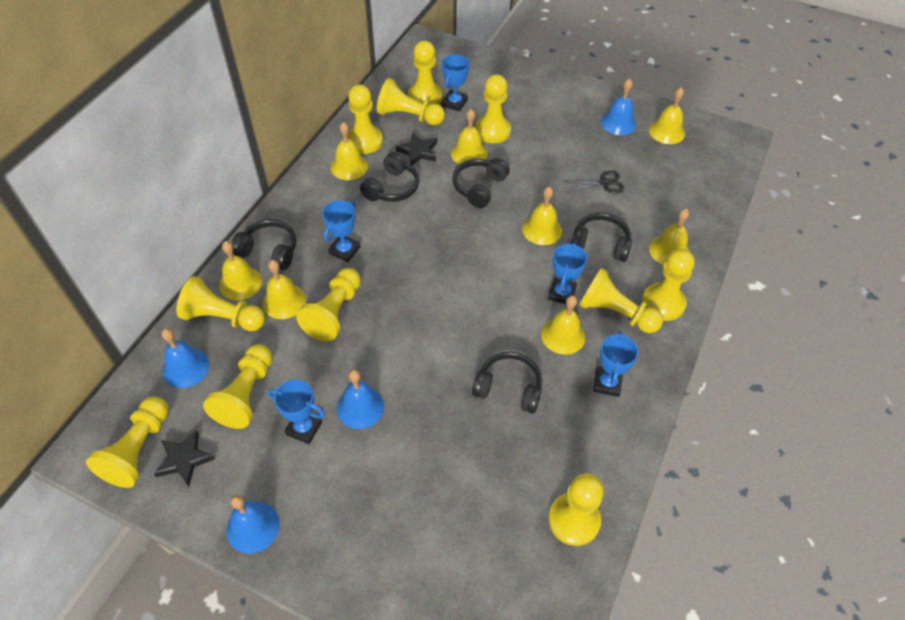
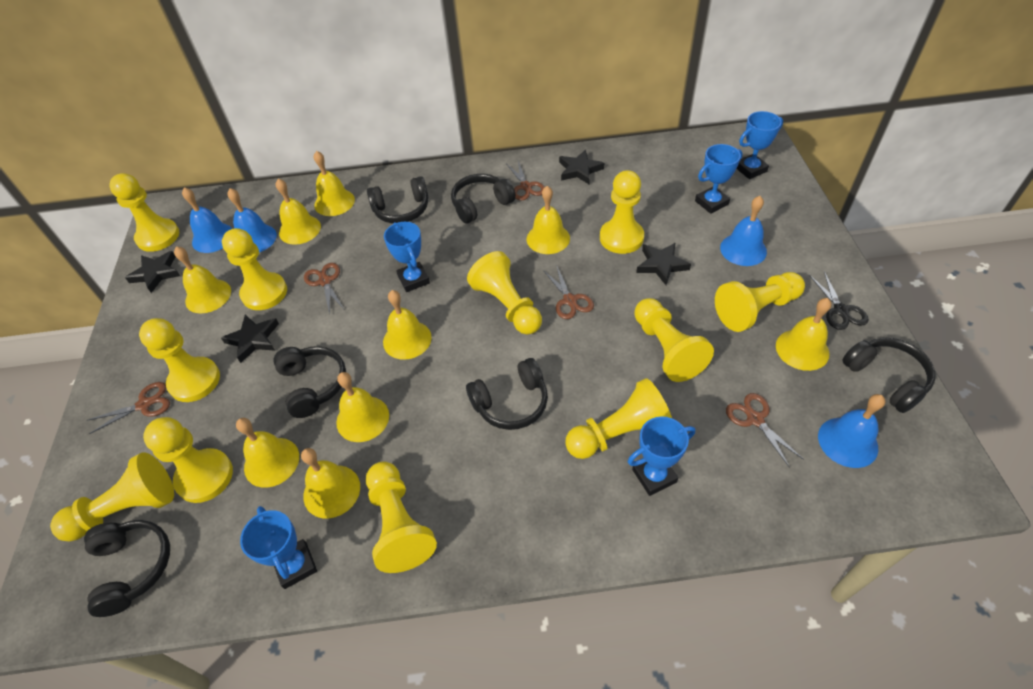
black headphones: 5 -> 6
black star: 2 -> 4
brown scissors: 0 -> 5
yellow bell: 8 -> 9

